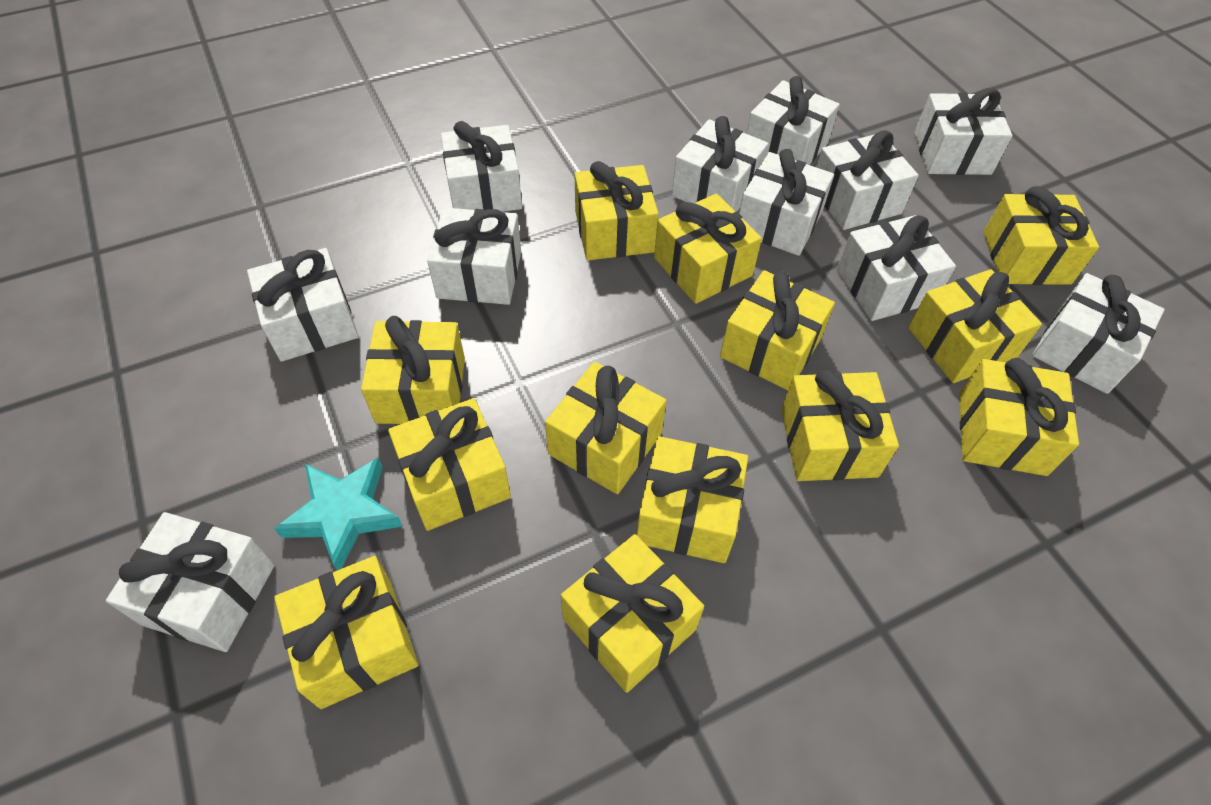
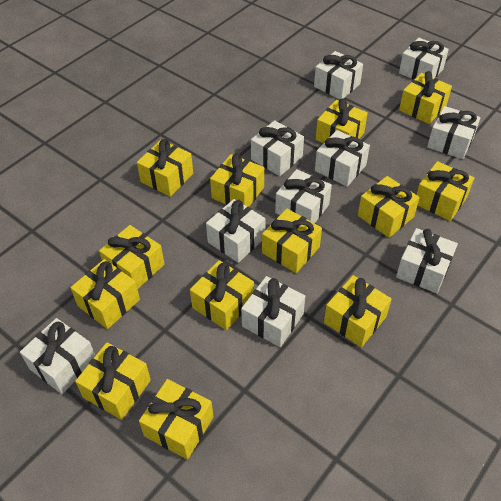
turquoise star: 1 -> 0
white gift: 11 -> 10

